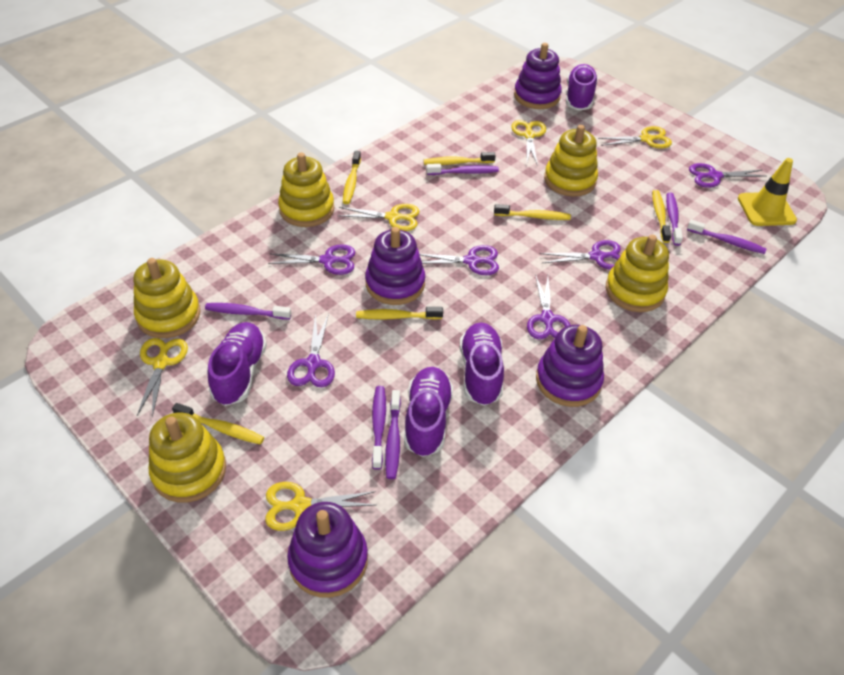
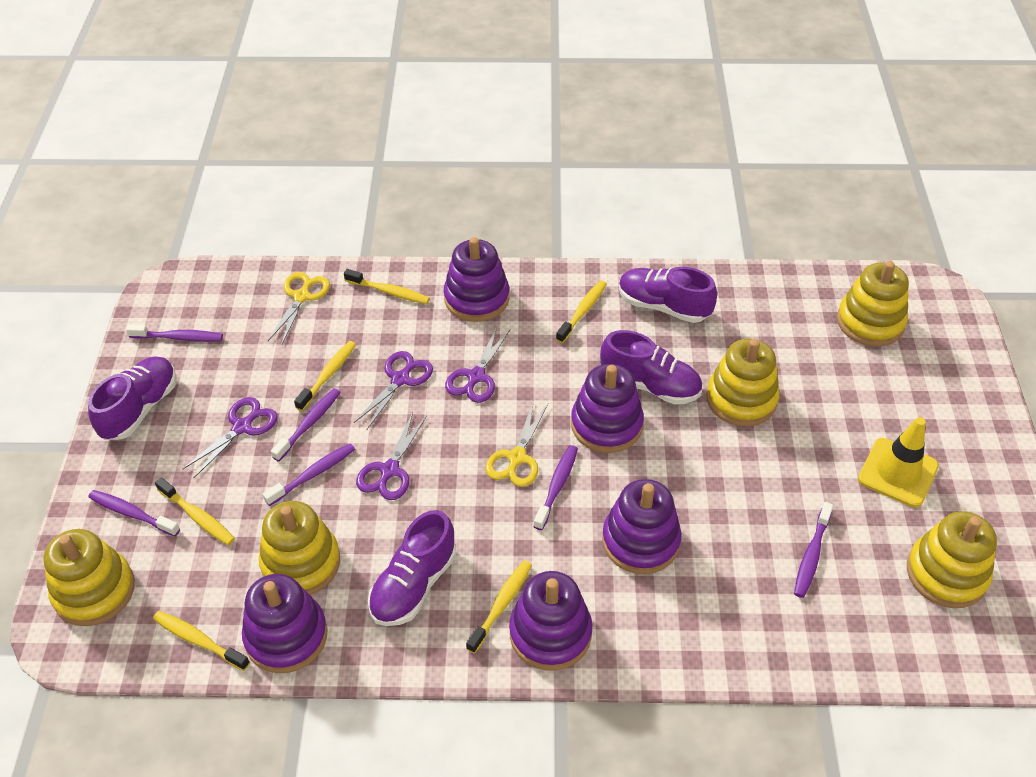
purple scissors: 6 -> 4
purple stacking toy: 4 -> 5
yellow scissors: 5 -> 2

